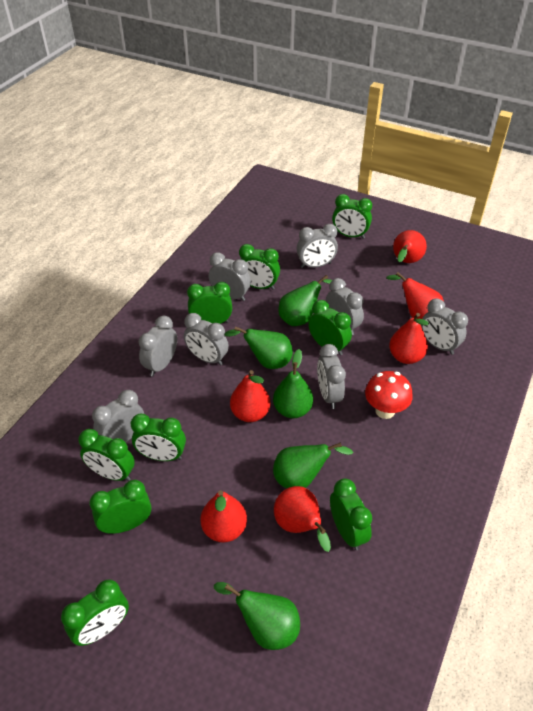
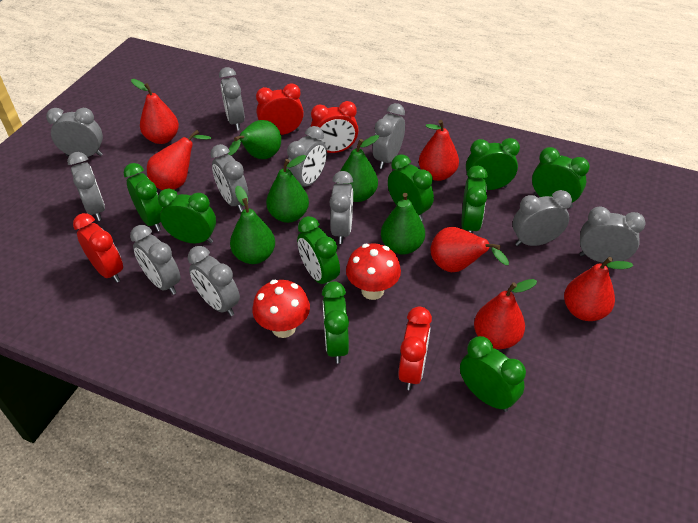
grey clock: 8 -> 11
red clock: 0 -> 4
red mushroom: 1 -> 2

